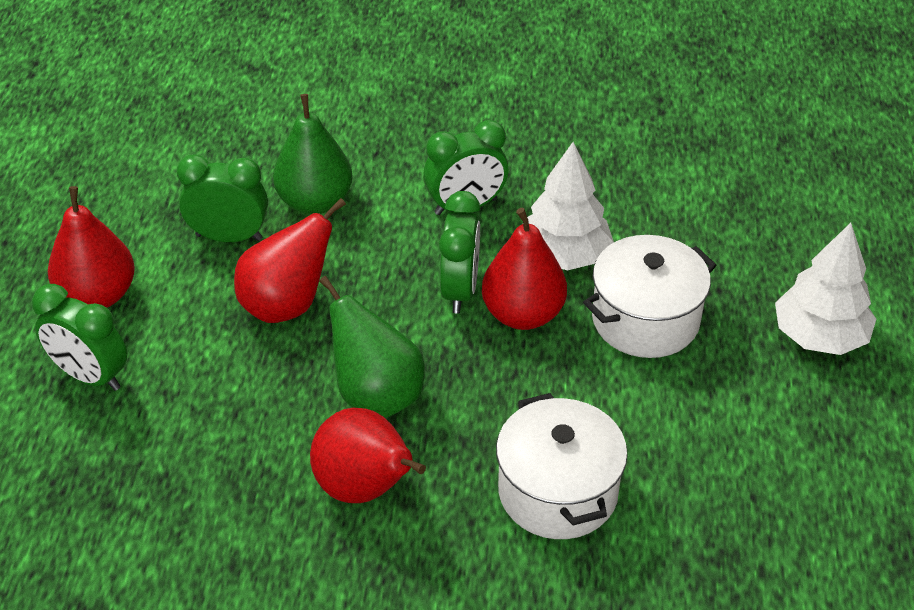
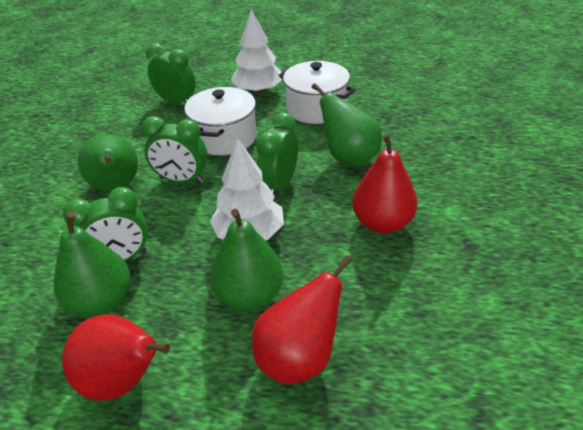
green pear: 2 -> 4
red pear: 4 -> 3

